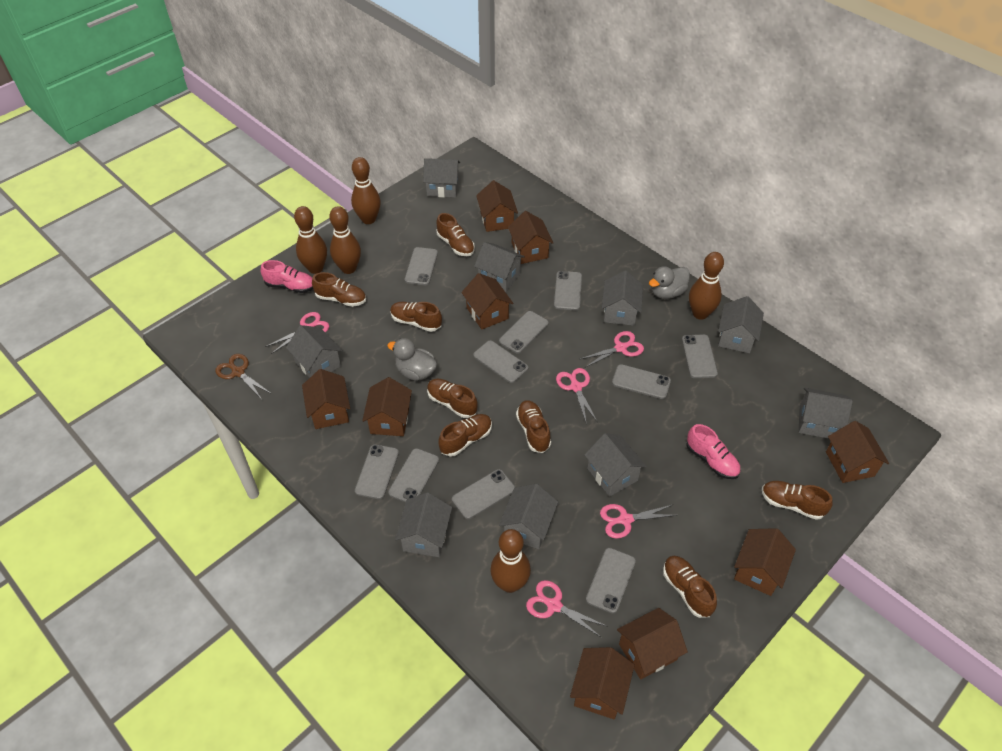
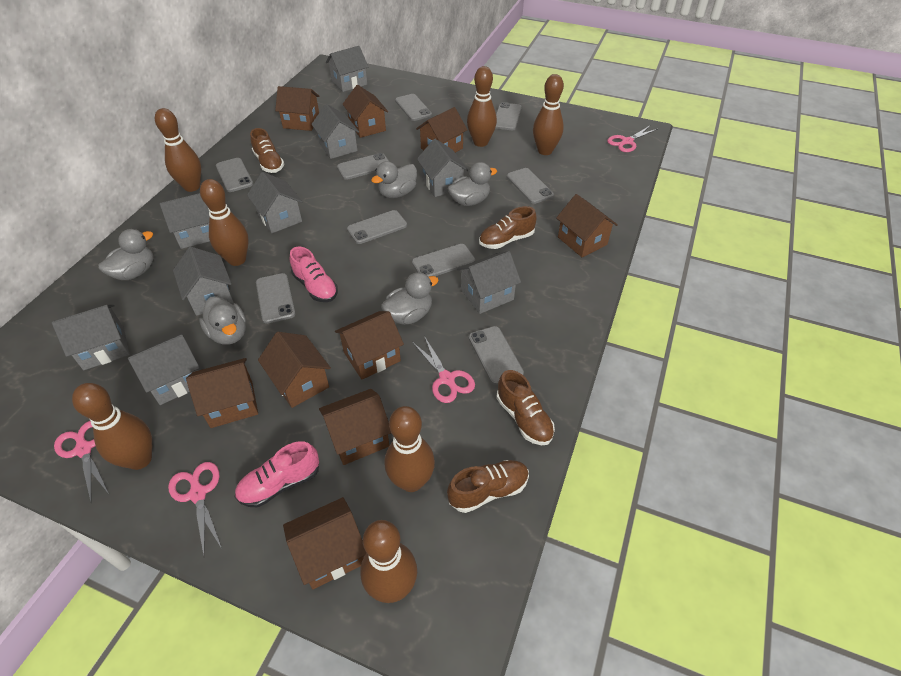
brown bowling pin: 5 -> 7
brown scissors: 1 -> 0
brown shoe: 8 -> 4
grey duck: 2 -> 5
grey phone: 10 -> 9
pink scissors: 5 -> 4

